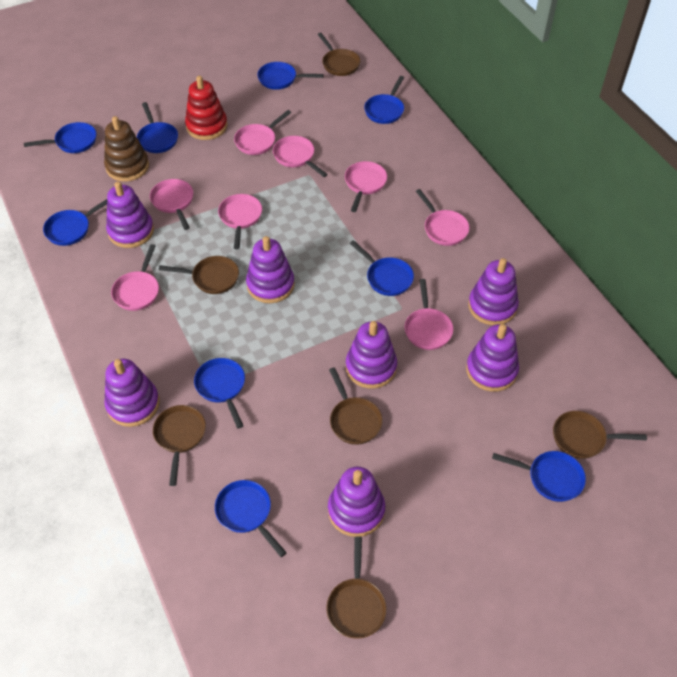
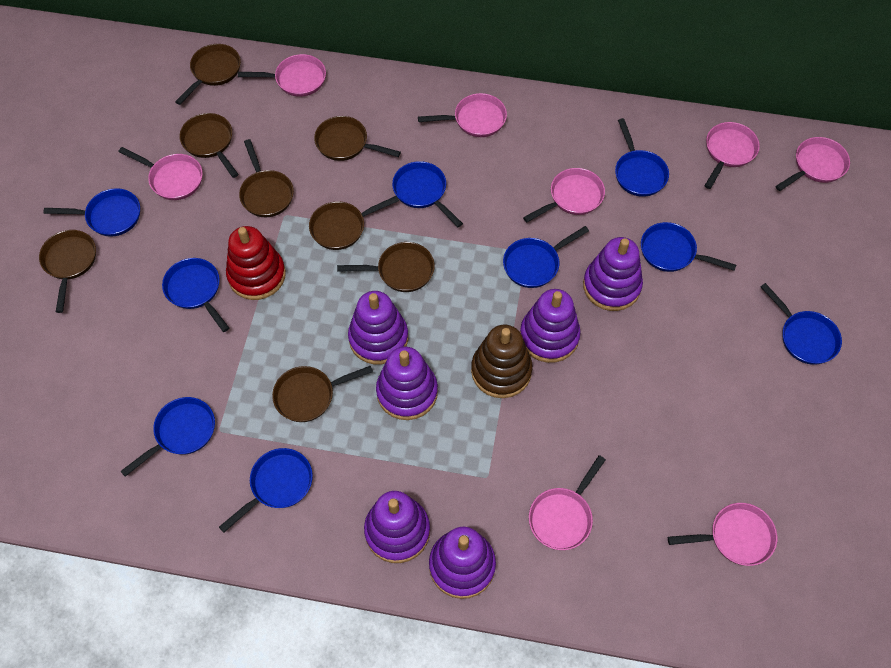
brown pan: 6 -> 8
purple stacking toy: 7 -> 6

